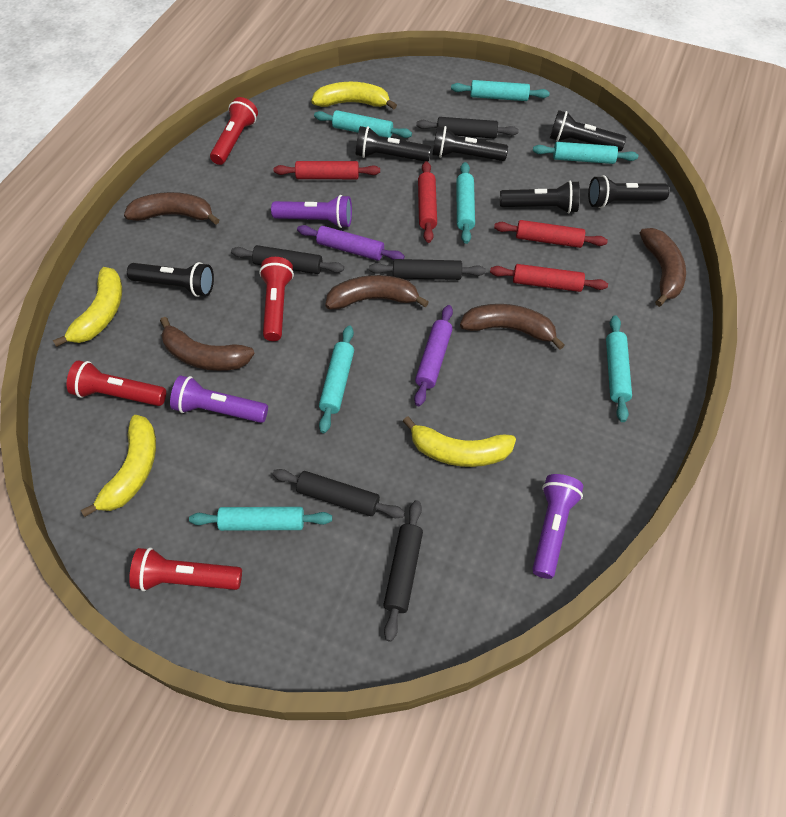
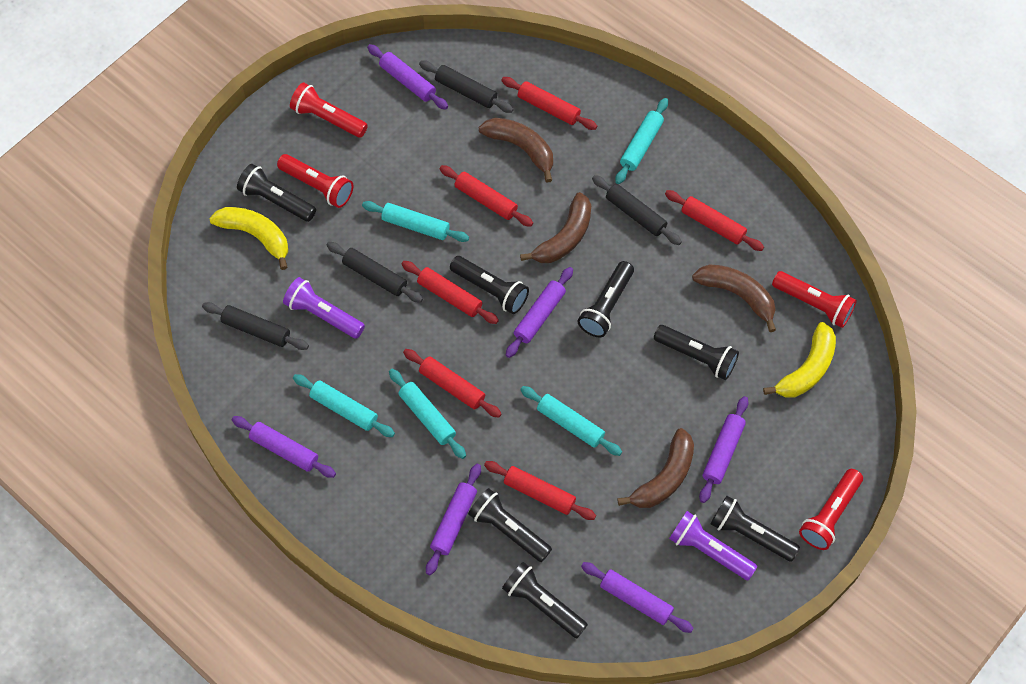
black flashlight: 6 -> 7
black rolling pin: 5 -> 4
brown banana: 5 -> 4
purple flashlight: 3 -> 2
purple rolling pin: 2 -> 6
red rolling pin: 4 -> 6
turquoise rolling pin: 7 -> 5
yellow banana: 4 -> 2

